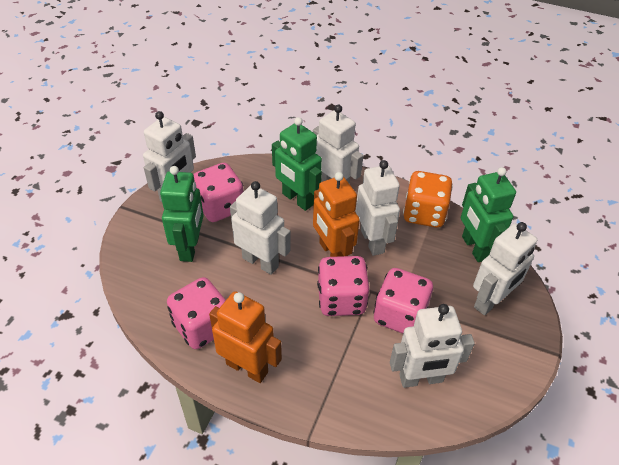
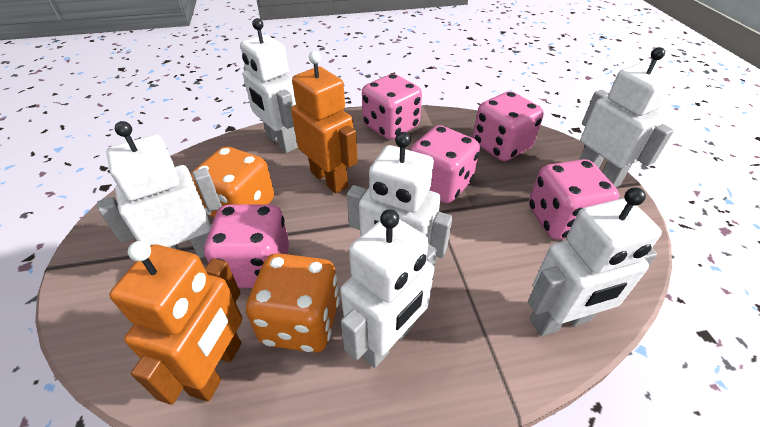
green robot: 3 -> 0
orange dice: 1 -> 2
pink dice: 4 -> 5

